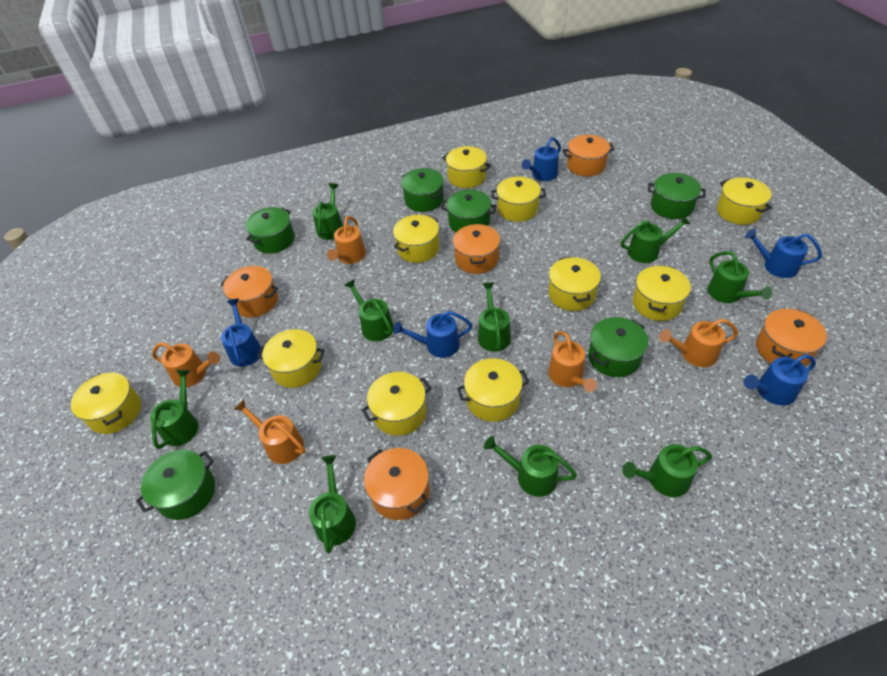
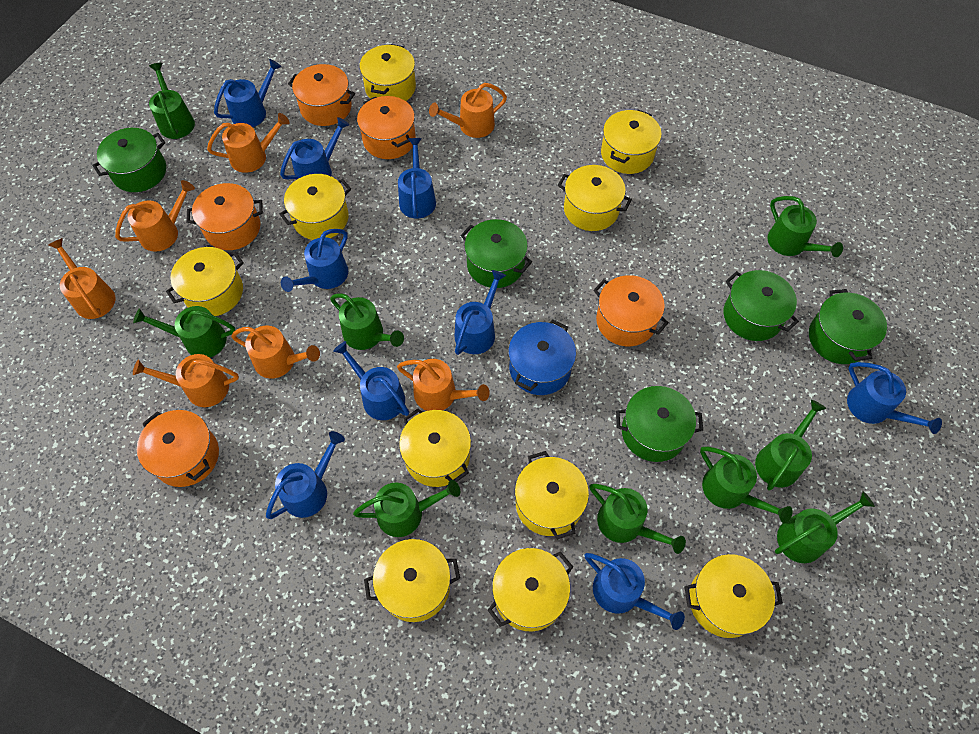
blue pot: 0 -> 1
blue watering can: 5 -> 9
green pot: 6 -> 5
orange watering can: 5 -> 7

